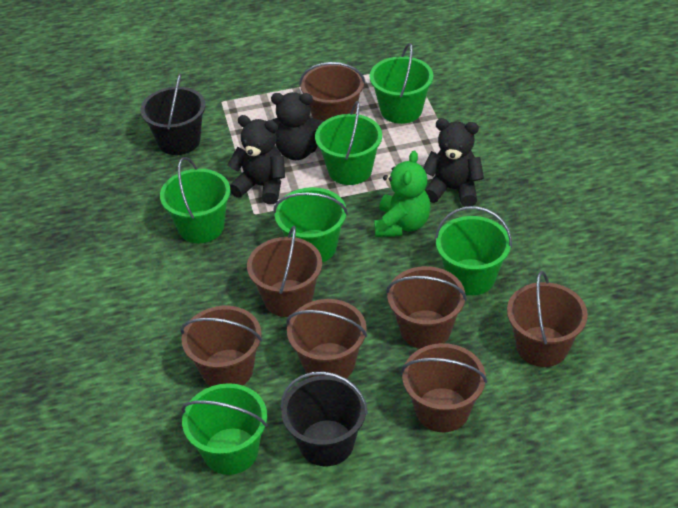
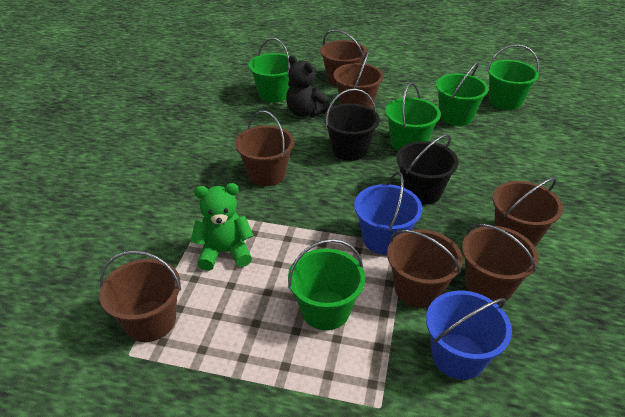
black teddy bear: 3 -> 1
blue bucket: 0 -> 2
green bucket: 6 -> 5

